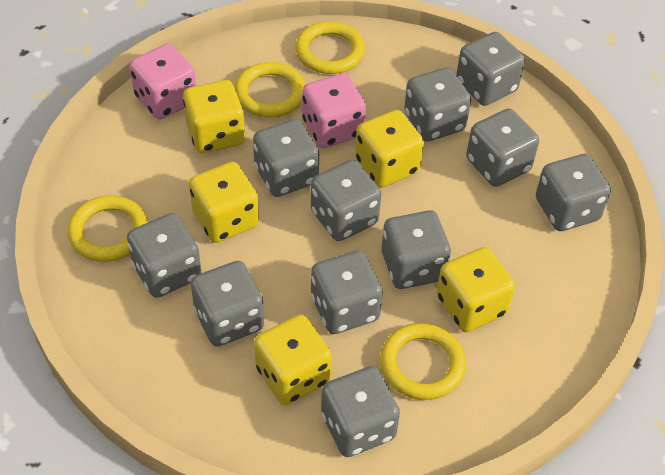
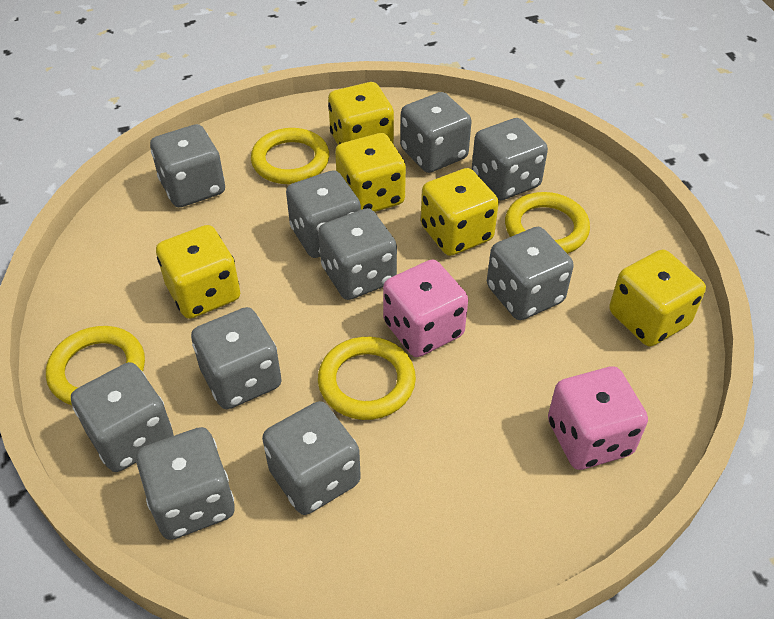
grey dice: 11 -> 10

